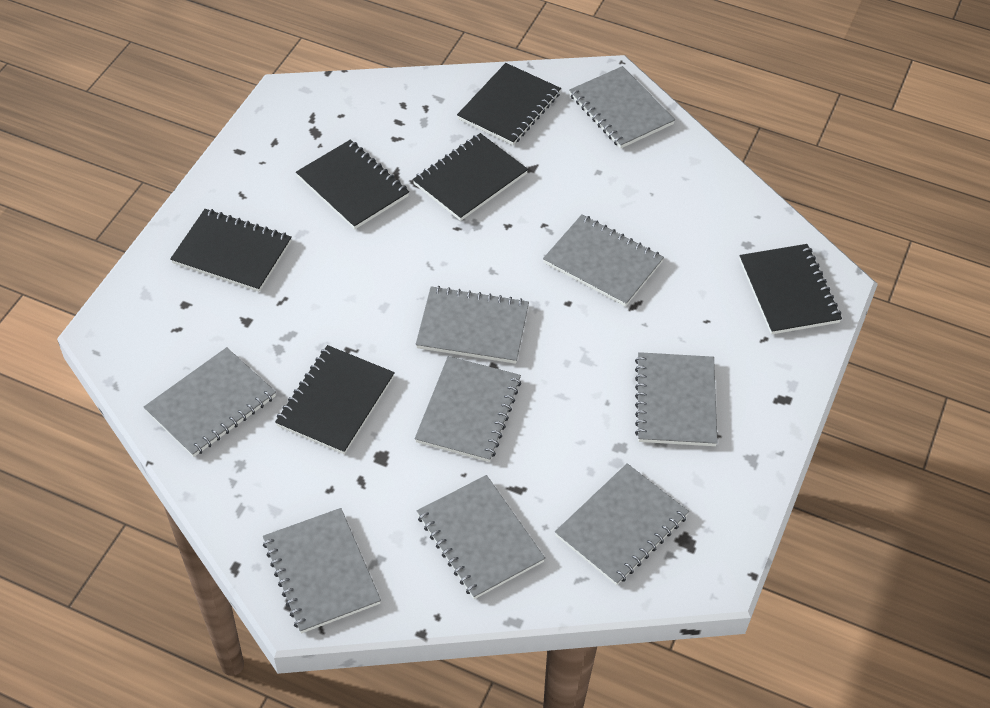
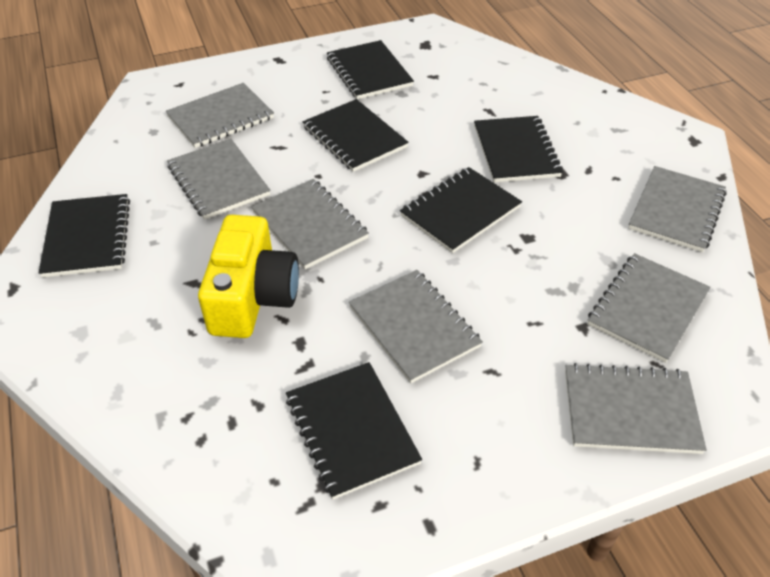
grey notebook: 9 -> 7
yellow camera: 0 -> 1

